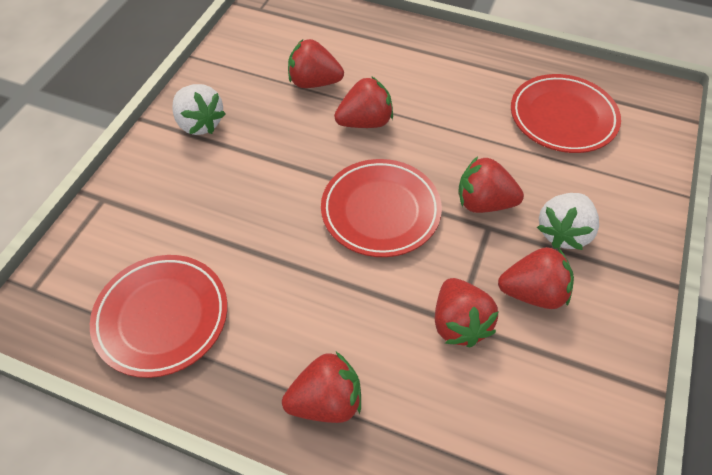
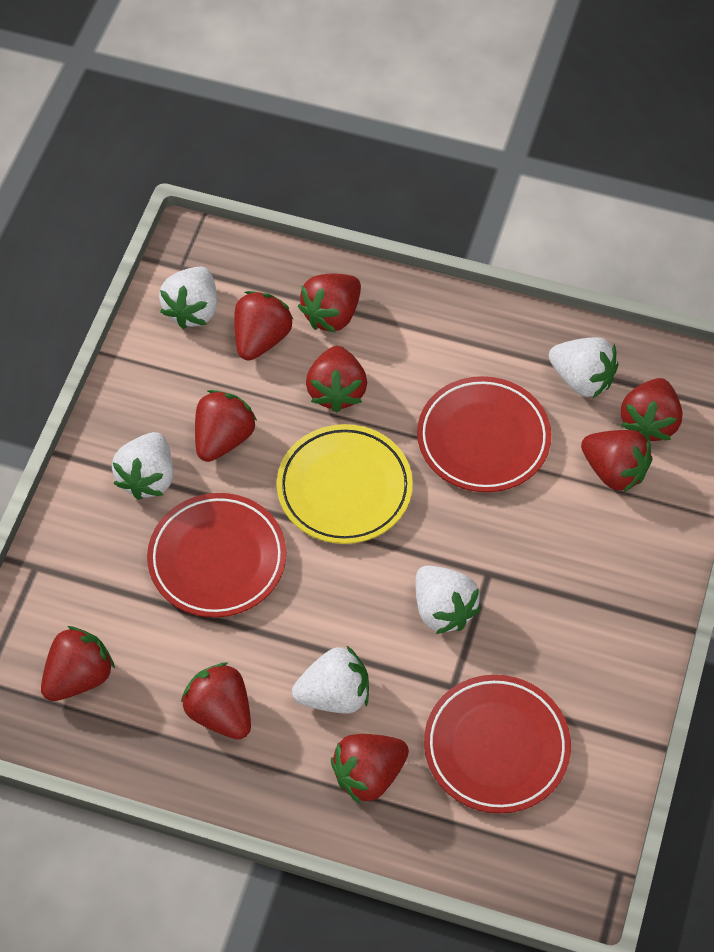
red strawberry: 6 -> 9
white strawberry: 2 -> 5
yellow plate: 0 -> 1

